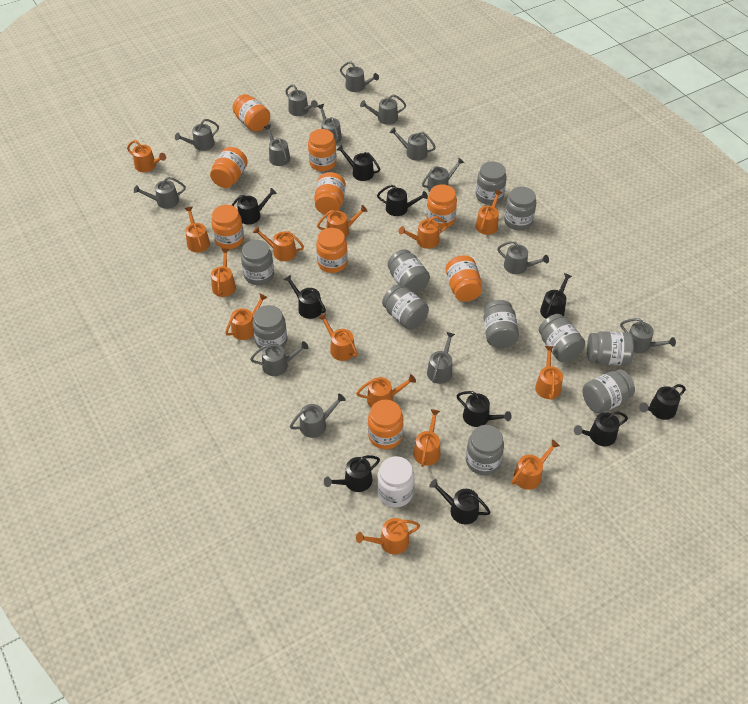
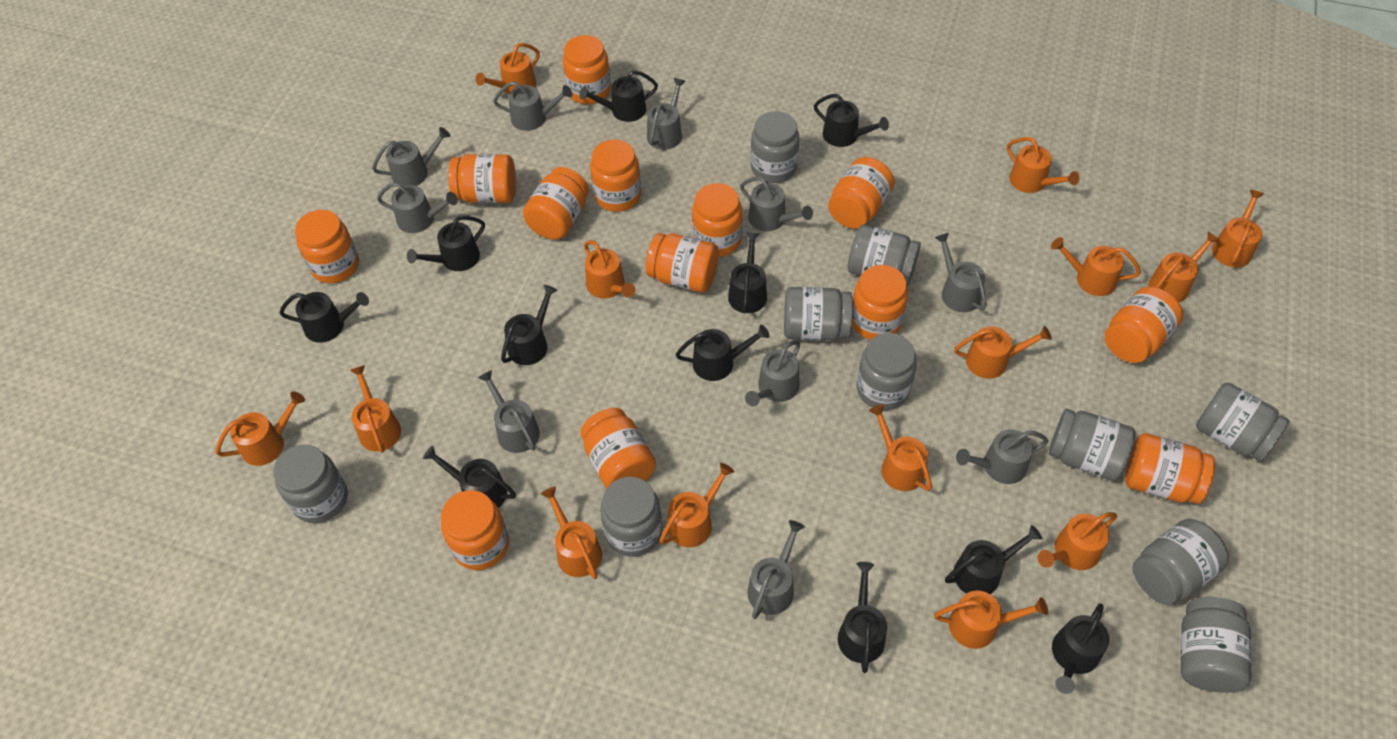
black watering can: 10 -> 11
grey jar: 11 -> 10
grey watering can: 14 -> 10
orange jar: 9 -> 13
white jar: 1 -> 0

